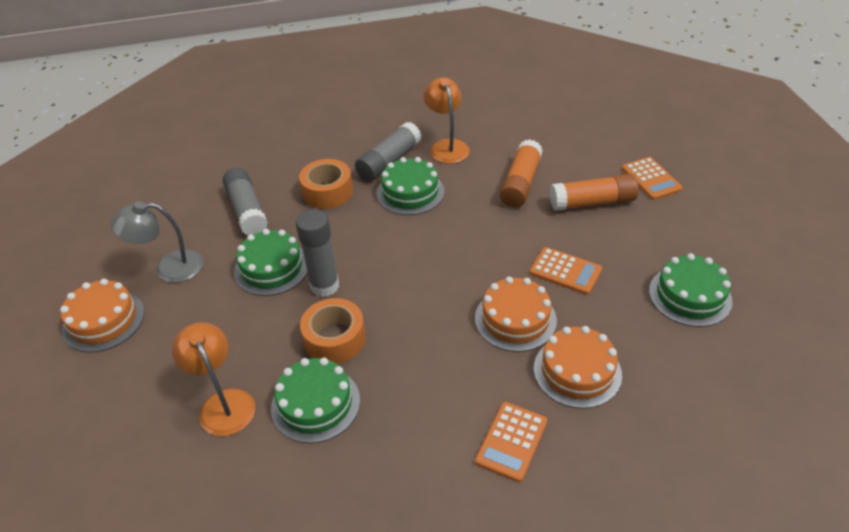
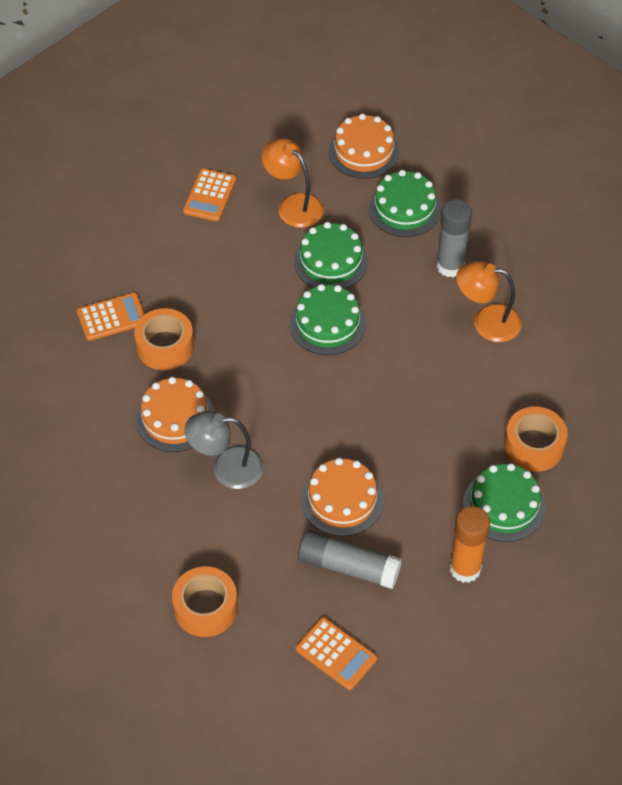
grey glue stick: 3 -> 2
orange glue stick: 2 -> 1
orange tape: 2 -> 3

